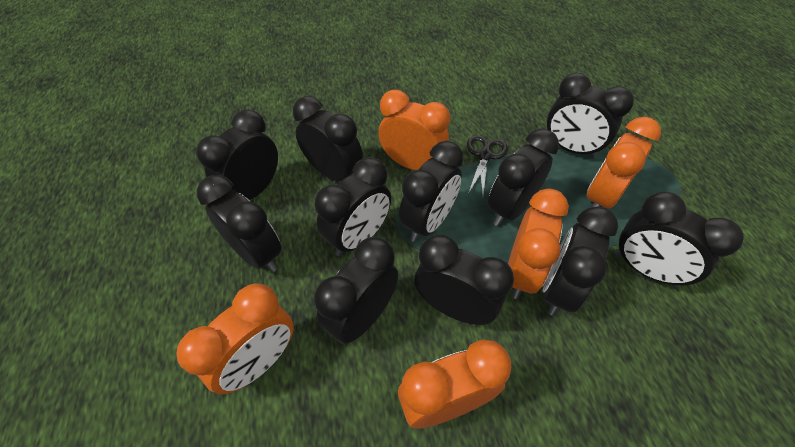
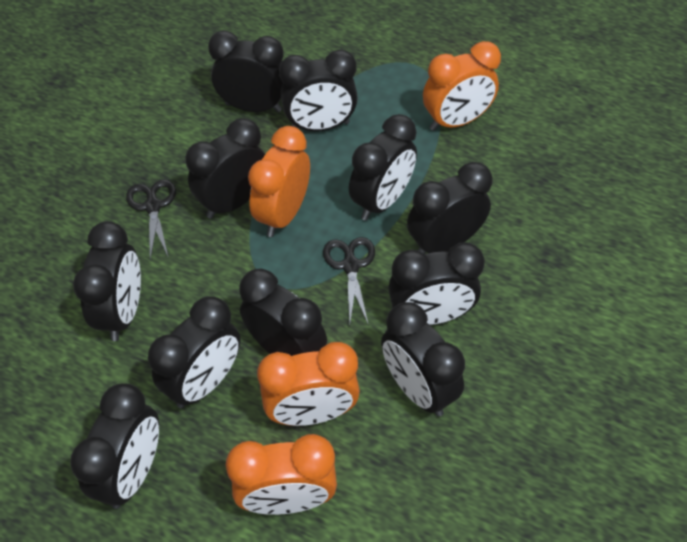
black scissors: 1 -> 2
orange clock: 5 -> 4

